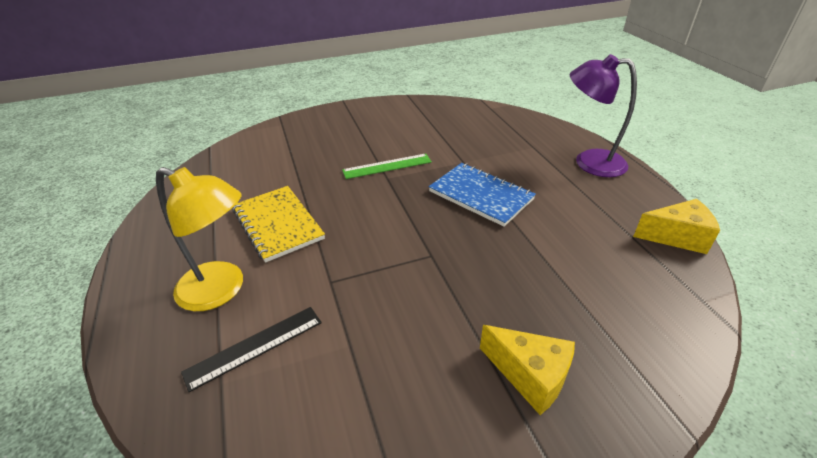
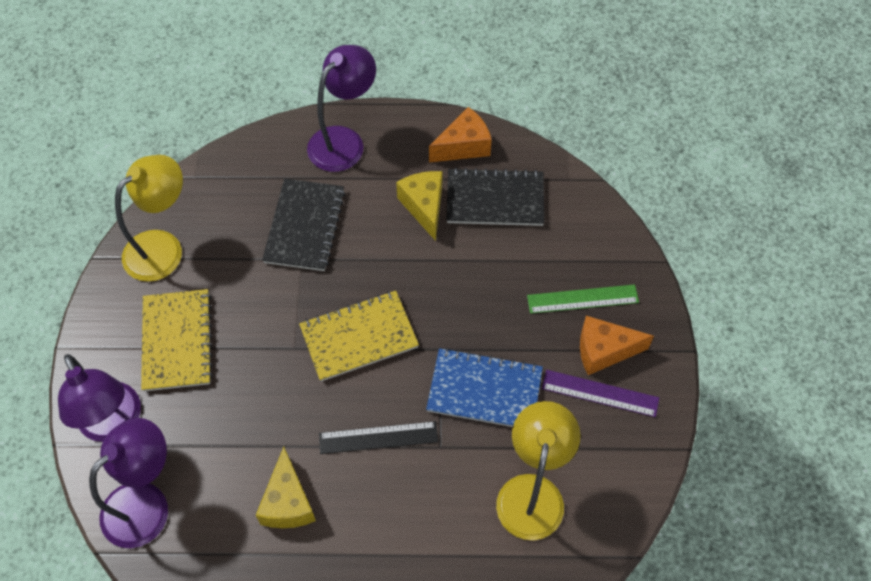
black notebook: 0 -> 2
orange cheese: 0 -> 2
purple lamp: 1 -> 3
purple ruler: 0 -> 1
yellow lamp: 1 -> 2
yellow notebook: 1 -> 2

